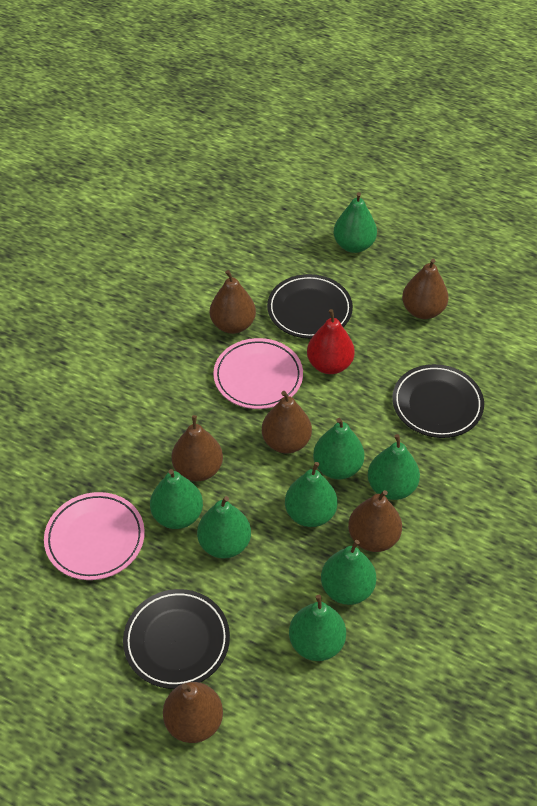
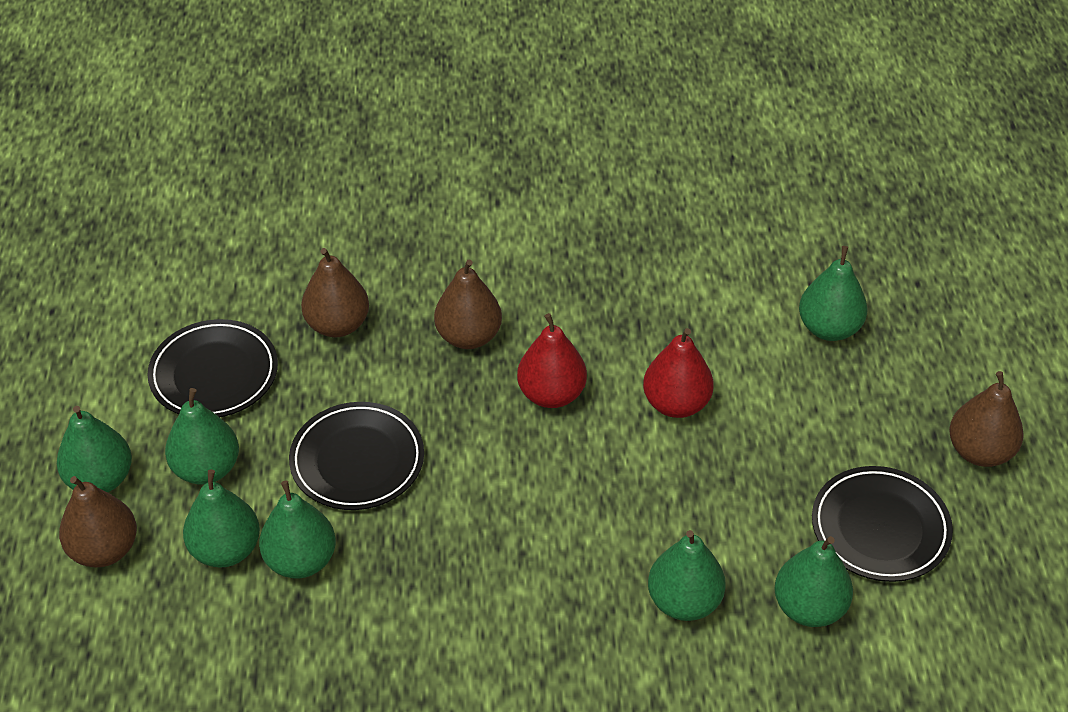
brown pear: 6 -> 4
green pear: 8 -> 7
pink plate: 2 -> 0
red pear: 1 -> 2

